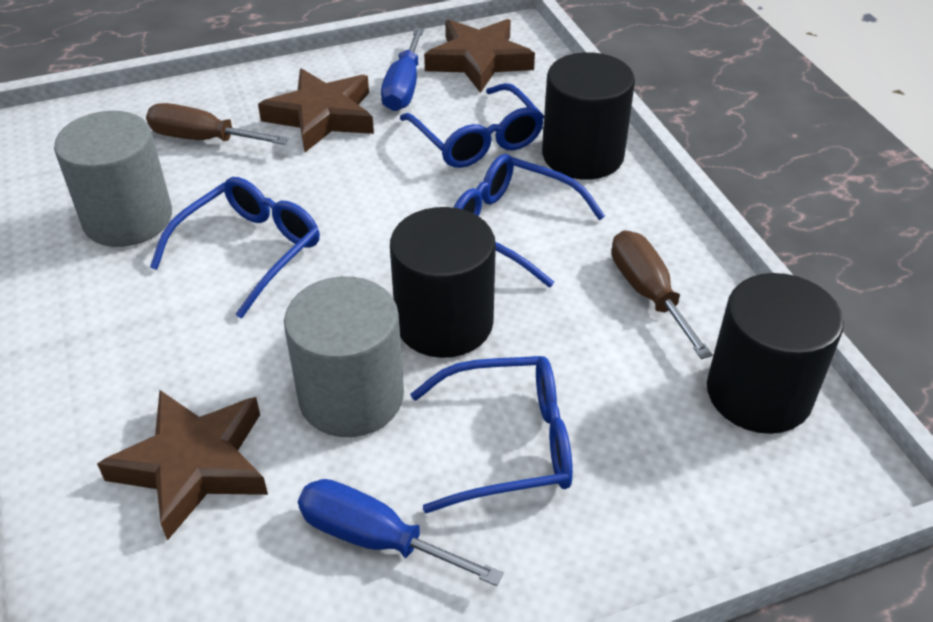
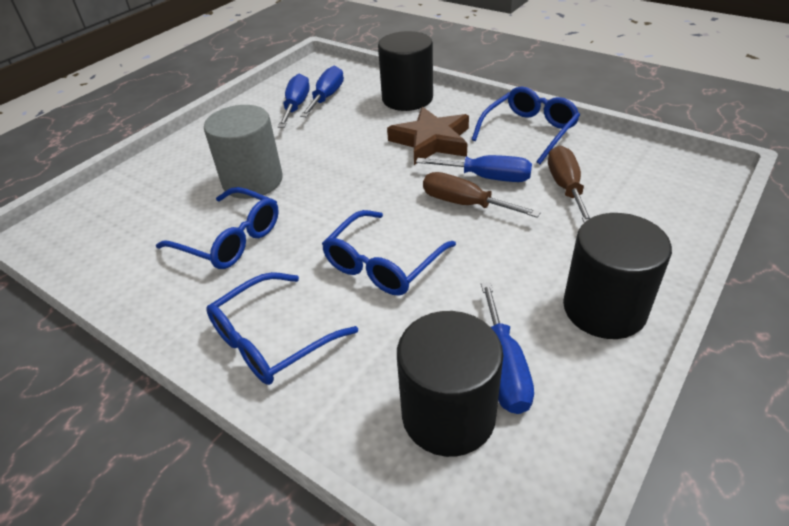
blue screwdriver: 2 -> 4
brown star: 3 -> 1
grey cylinder: 2 -> 1

